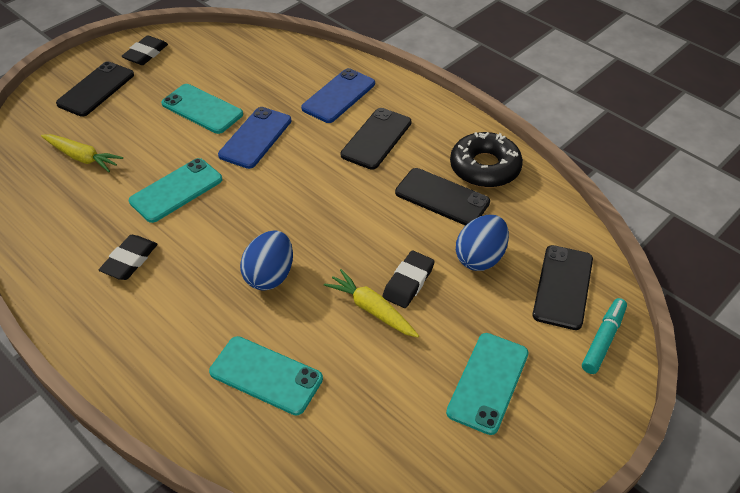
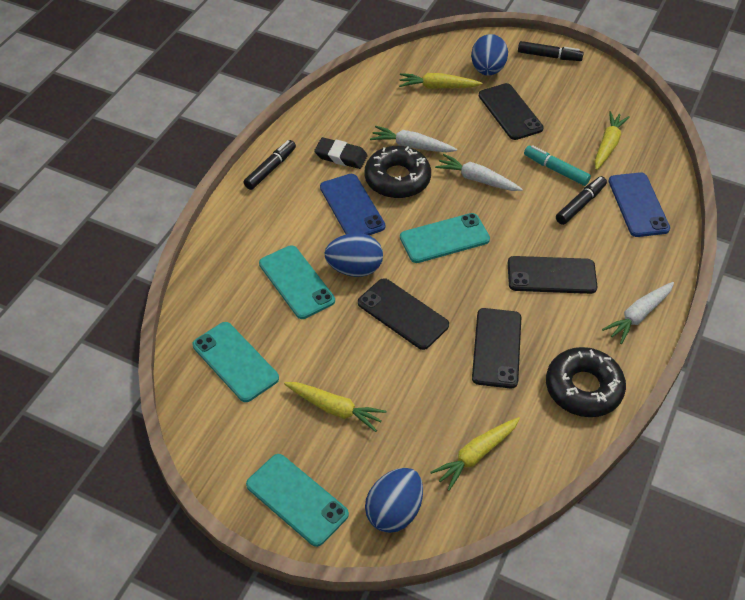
black donut: 1 -> 2
black eraser: 3 -> 1
black marker: 0 -> 3
blue egg: 2 -> 3
white carrot: 0 -> 3
yellow carrot: 2 -> 4

